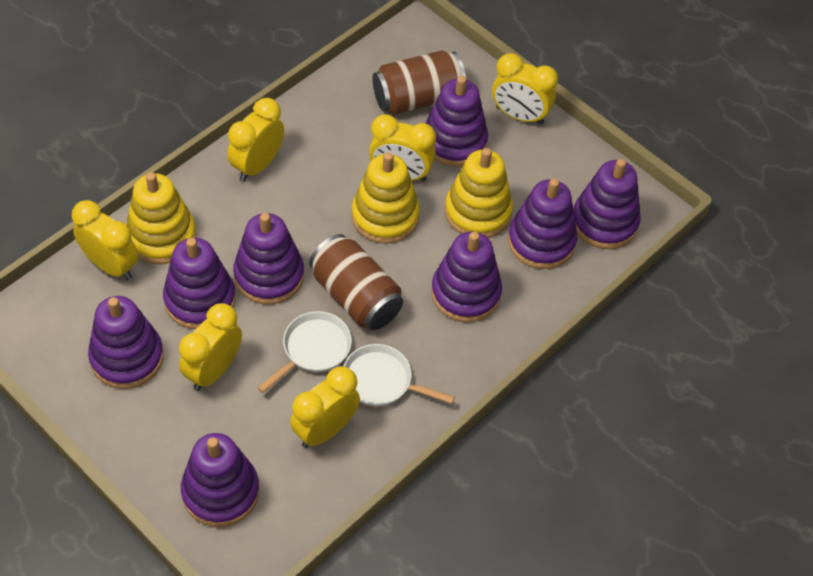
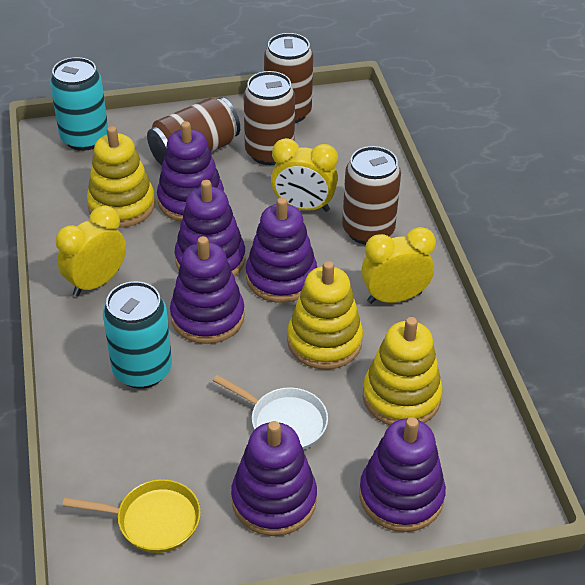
brown can: 2 -> 4
purple stacking toy: 8 -> 6
turquoise can: 0 -> 2
white pan: 2 -> 1
yellow clock: 6 -> 3
yellow pan: 0 -> 1

